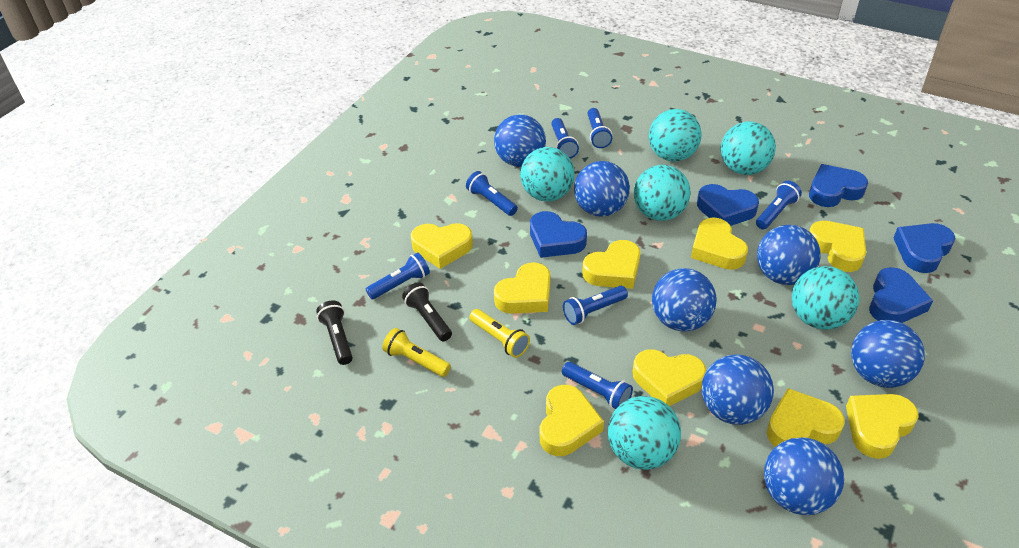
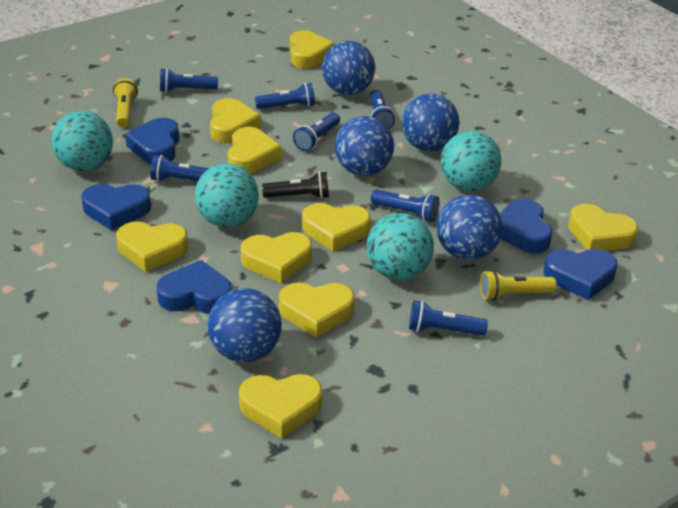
black flashlight: 2 -> 1
blue ball: 7 -> 5
turquoise ball: 6 -> 4

